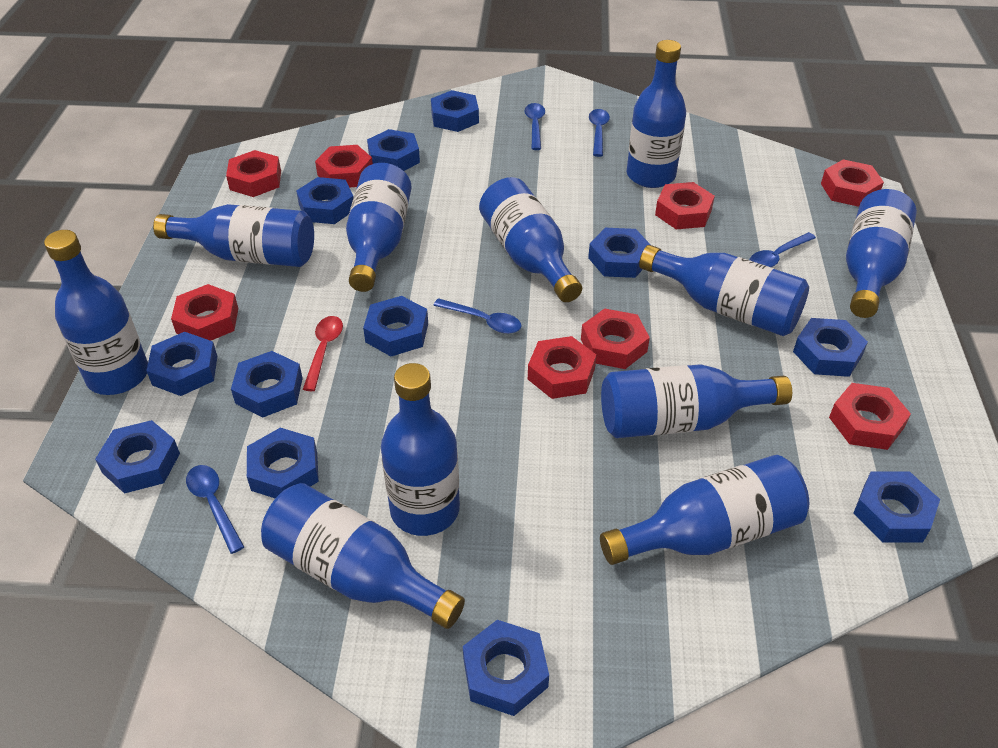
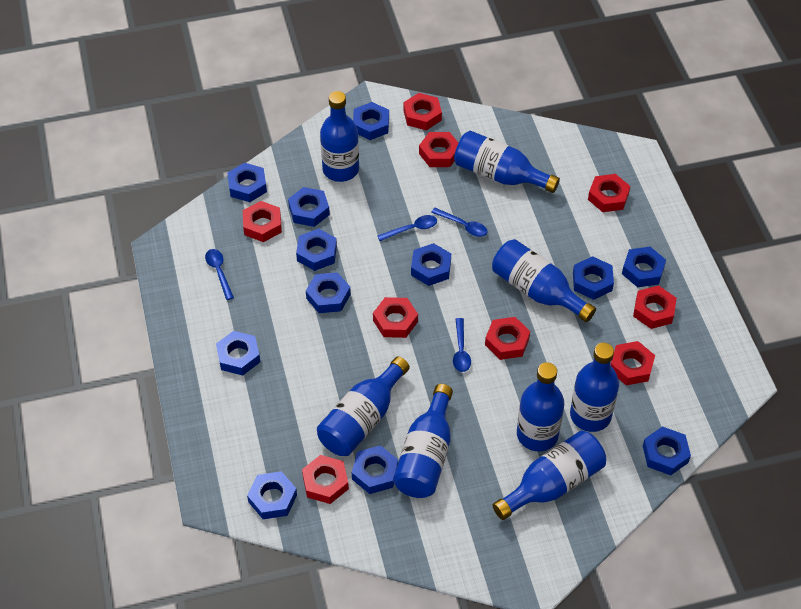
blue bottle: 11 -> 8
blue spoon: 5 -> 4
red nut: 8 -> 9
red spoon: 1 -> 0

